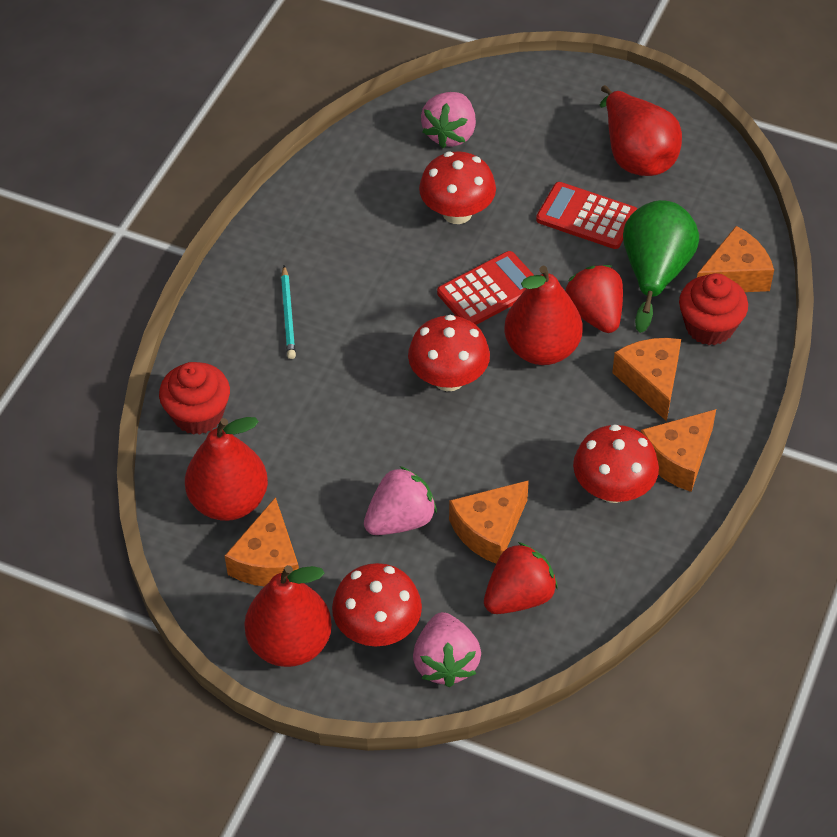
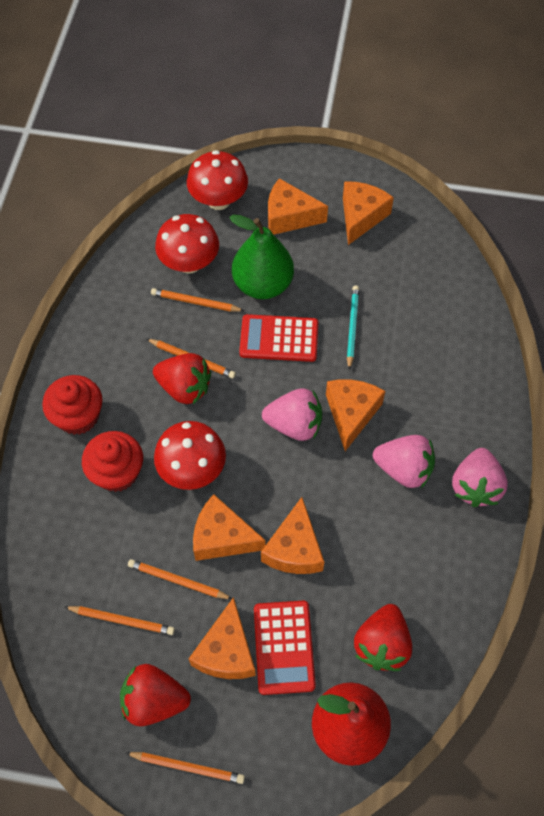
orange cheese: 5 -> 6
orange pencil: 0 -> 5
red mushroom: 4 -> 3
red pear: 4 -> 1
red strawberry: 2 -> 3

